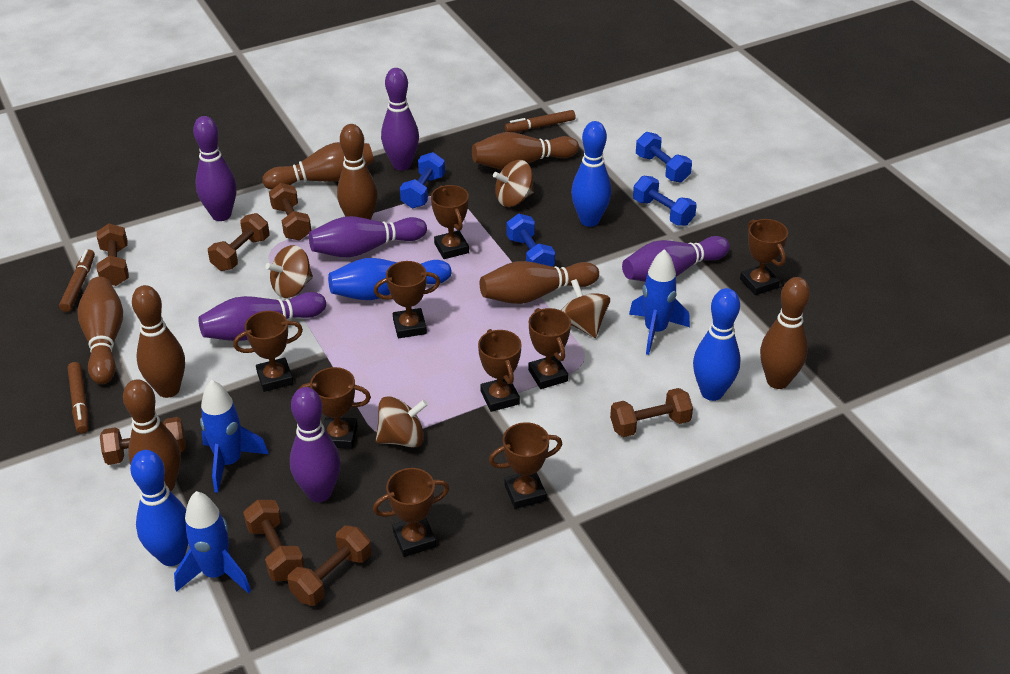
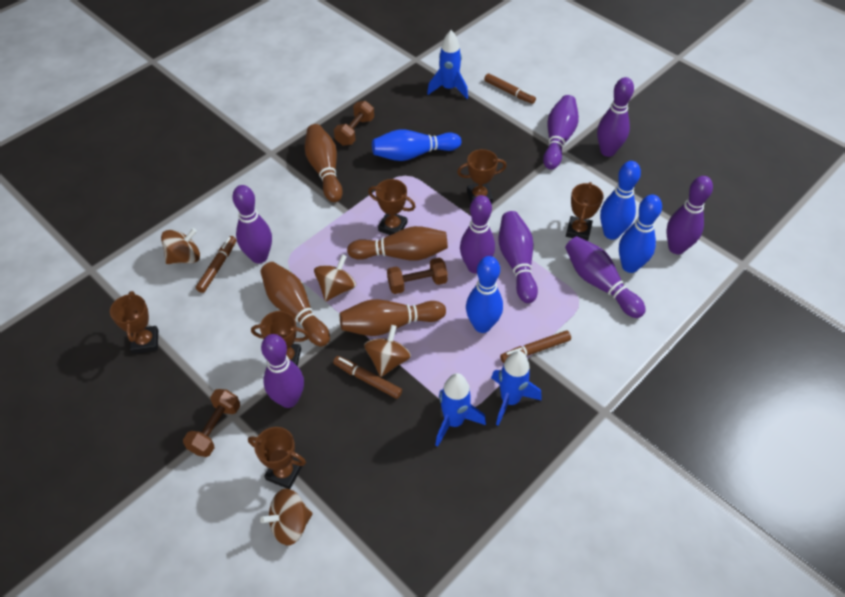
blue dumbbell: 4 -> 0
brown bowling pin: 8 -> 4
brown dumbbell: 7 -> 3
brown marker: 3 -> 4
brown trophy: 9 -> 6
purple bowling pin: 6 -> 8

